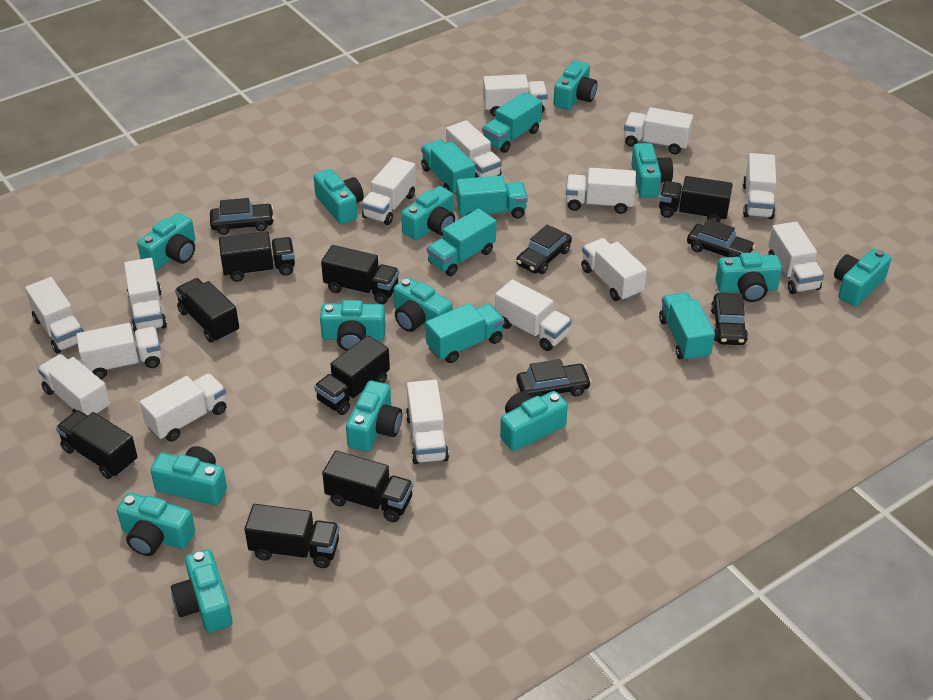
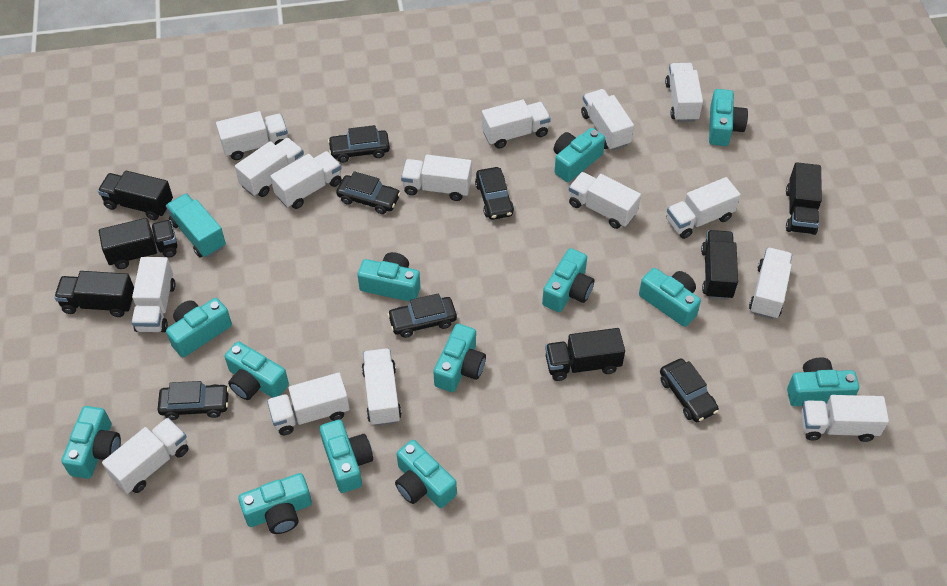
black car: 5 -> 6
black truck: 8 -> 6
turquoise camera: 14 -> 13
turquoise truck: 6 -> 1

